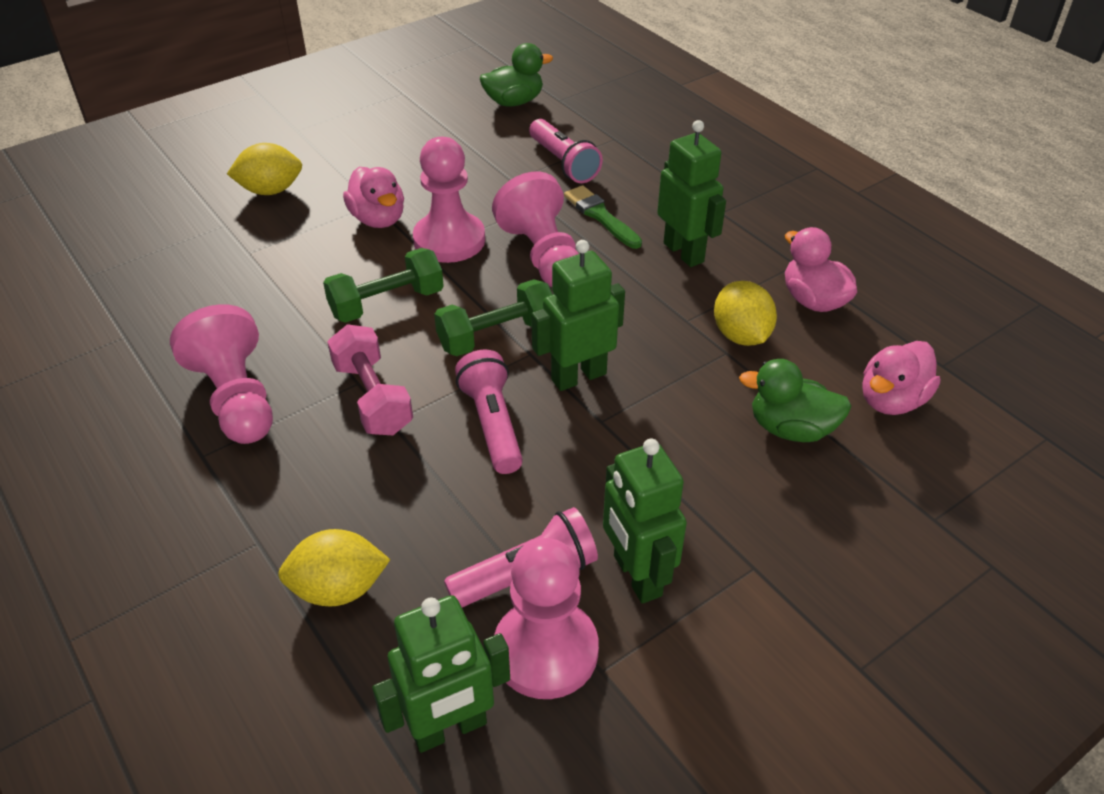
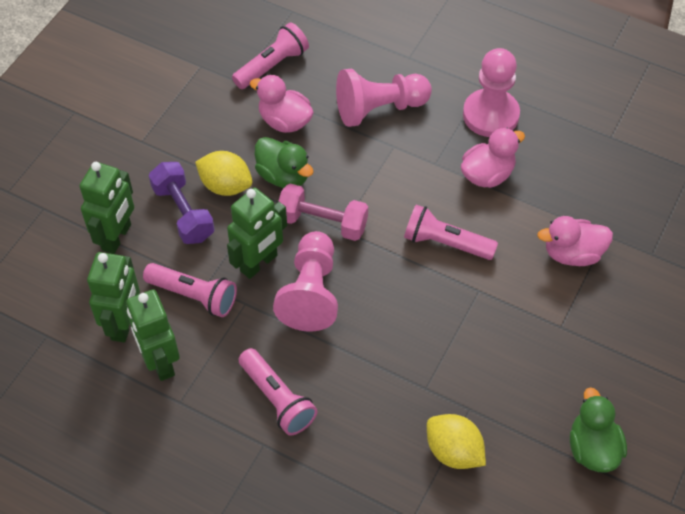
green brush: 1 -> 0
green dumbbell: 2 -> 0
pink flashlight: 3 -> 4
pink pawn: 4 -> 3
purple dumbbell: 0 -> 1
yellow lemon: 3 -> 2

